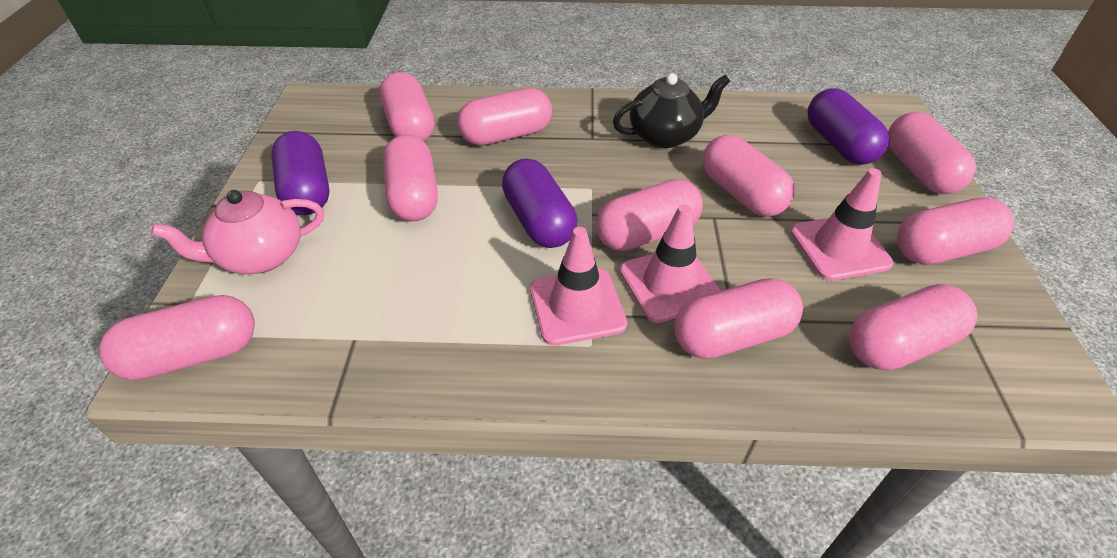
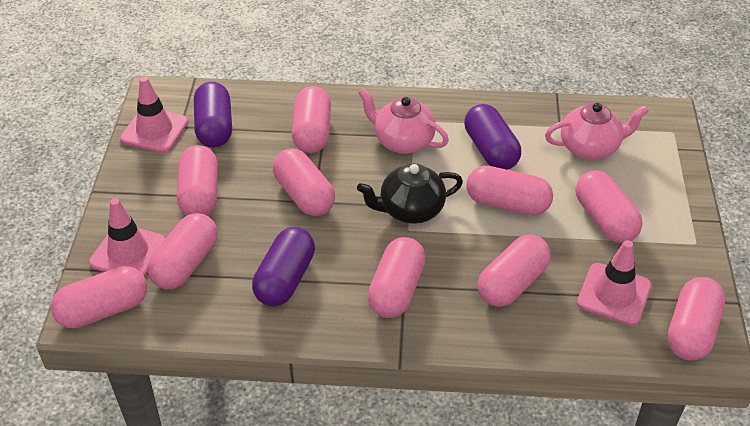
pink teapot: 1 -> 2

